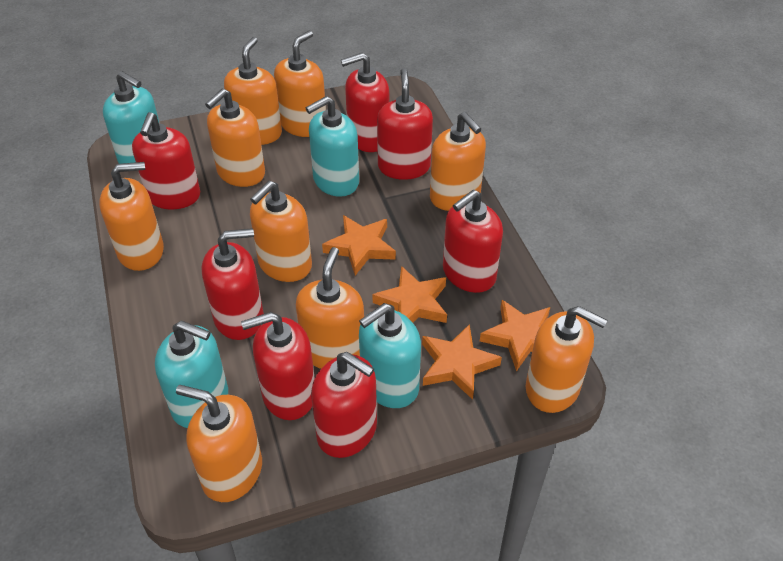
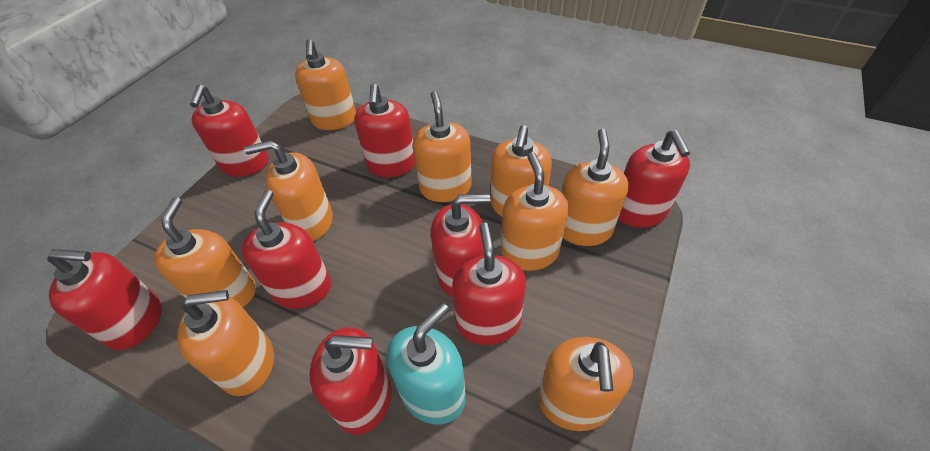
orange star: 4 -> 0
red soap dispenser: 7 -> 8
turquoise soap dispenser: 4 -> 1

